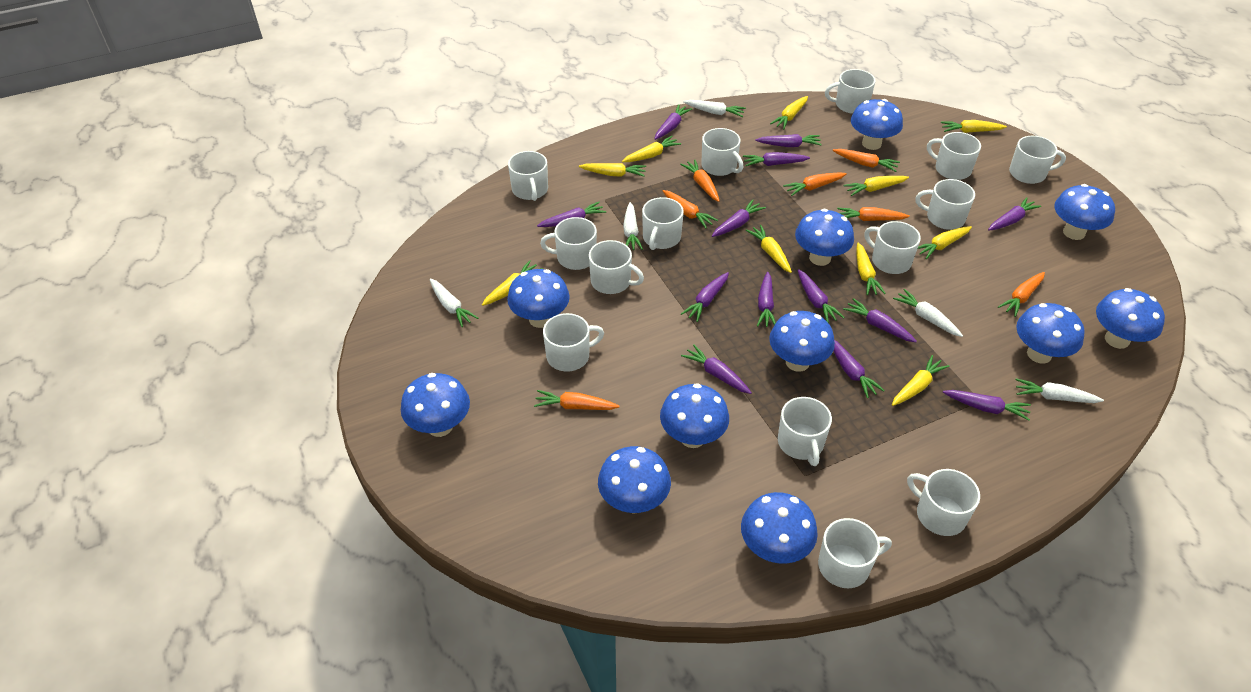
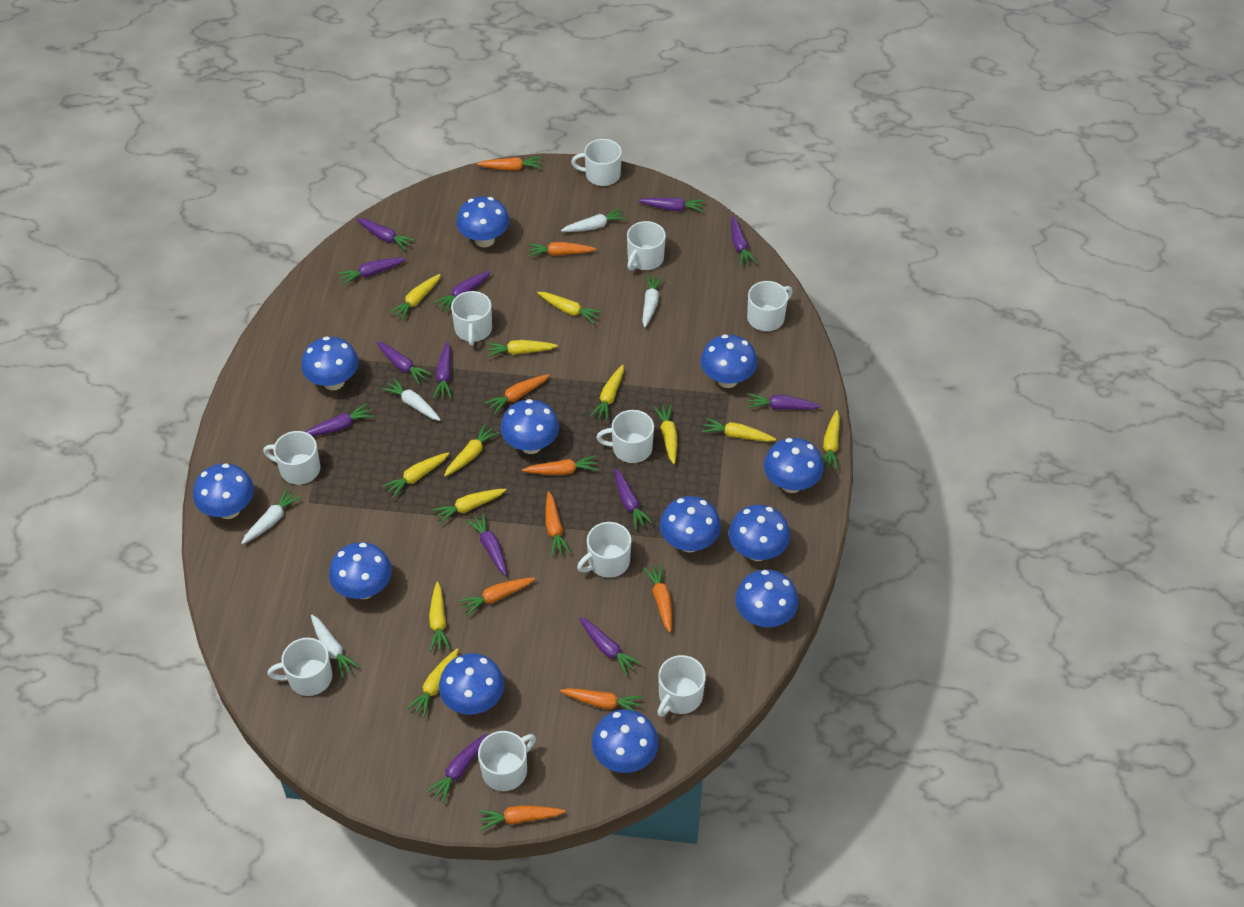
blue mushroom: 11 -> 12
orange carrot: 7 -> 9
white mug: 14 -> 10
yellow carrot: 10 -> 12

